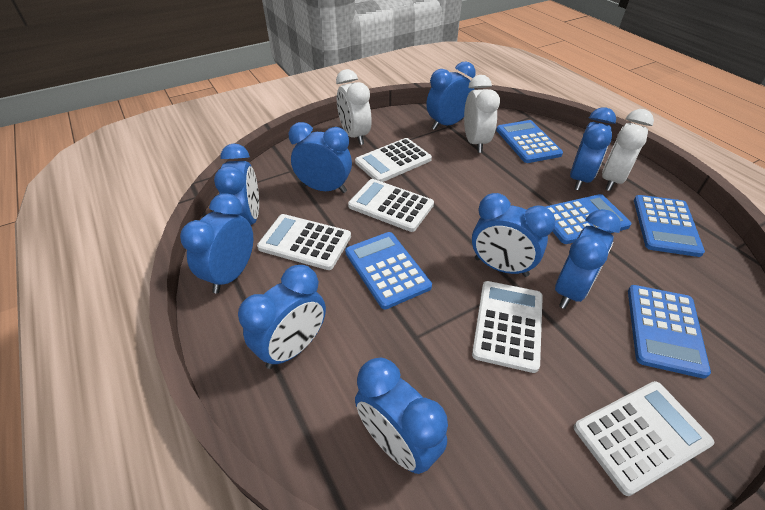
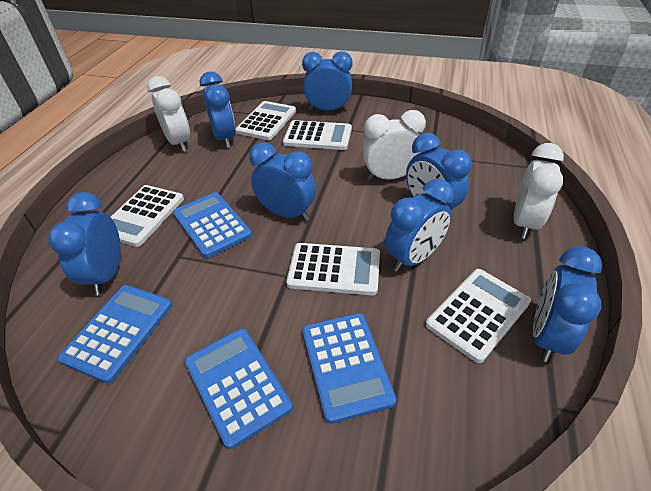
blue calculator: 5 -> 4
blue clock: 9 -> 7

